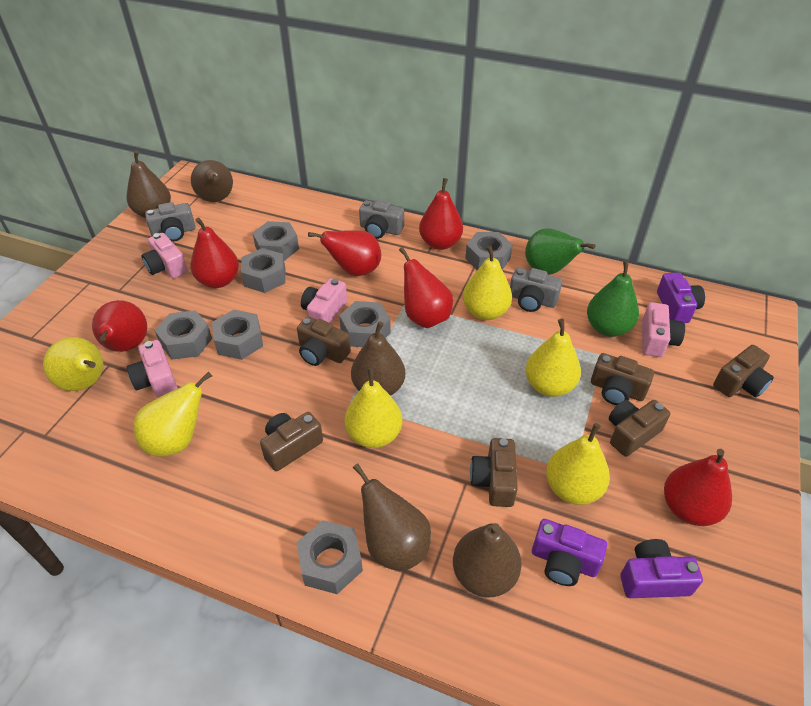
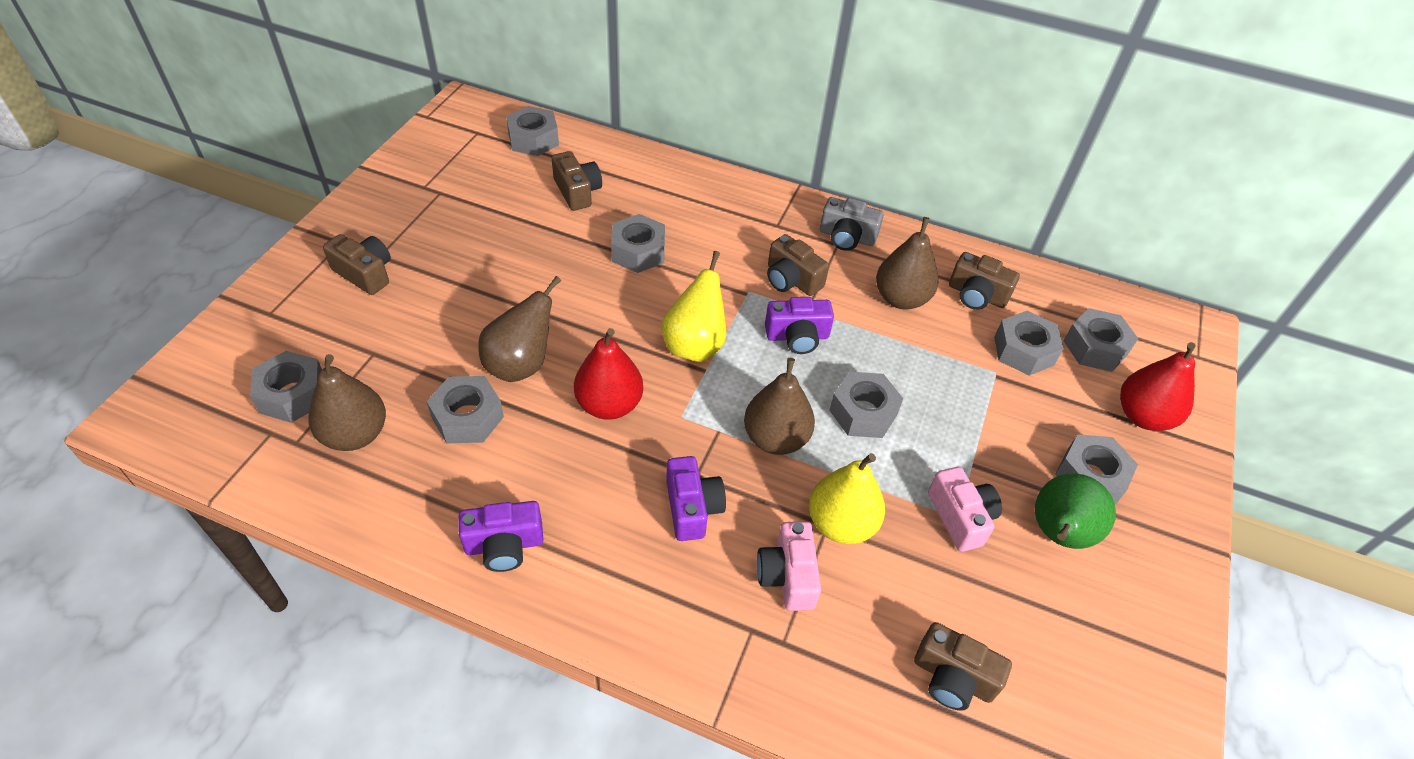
brown camera: 6 -> 5
brown pear: 5 -> 4
green pear: 2 -> 1
grey camera: 3 -> 1
grey nut: 7 -> 8
pink camera: 4 -> 2
red pear: 6 -> 2
yellow pear: 6 -> 2

